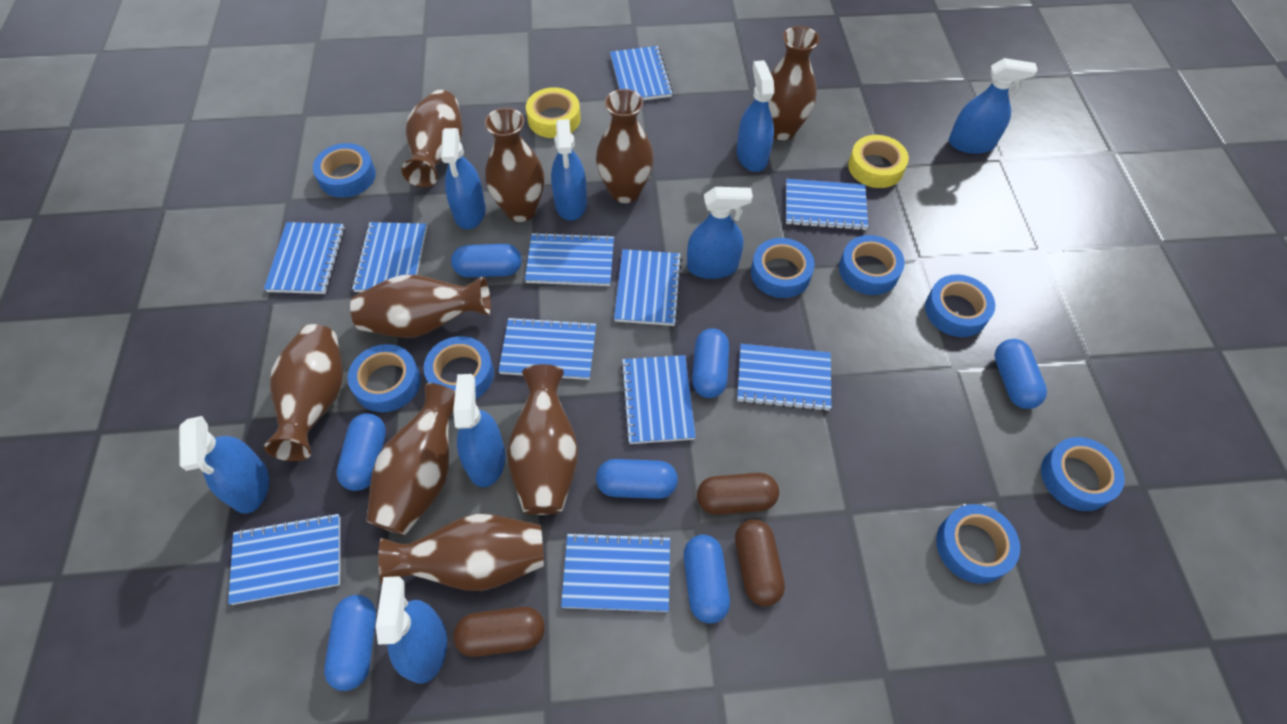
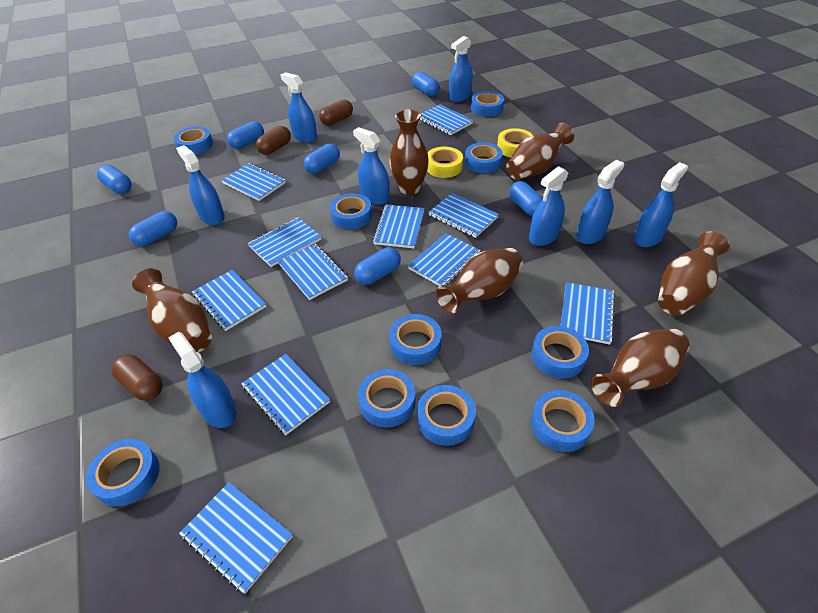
blue tape: 8 -> 10
brown vase: 9 -> 6

